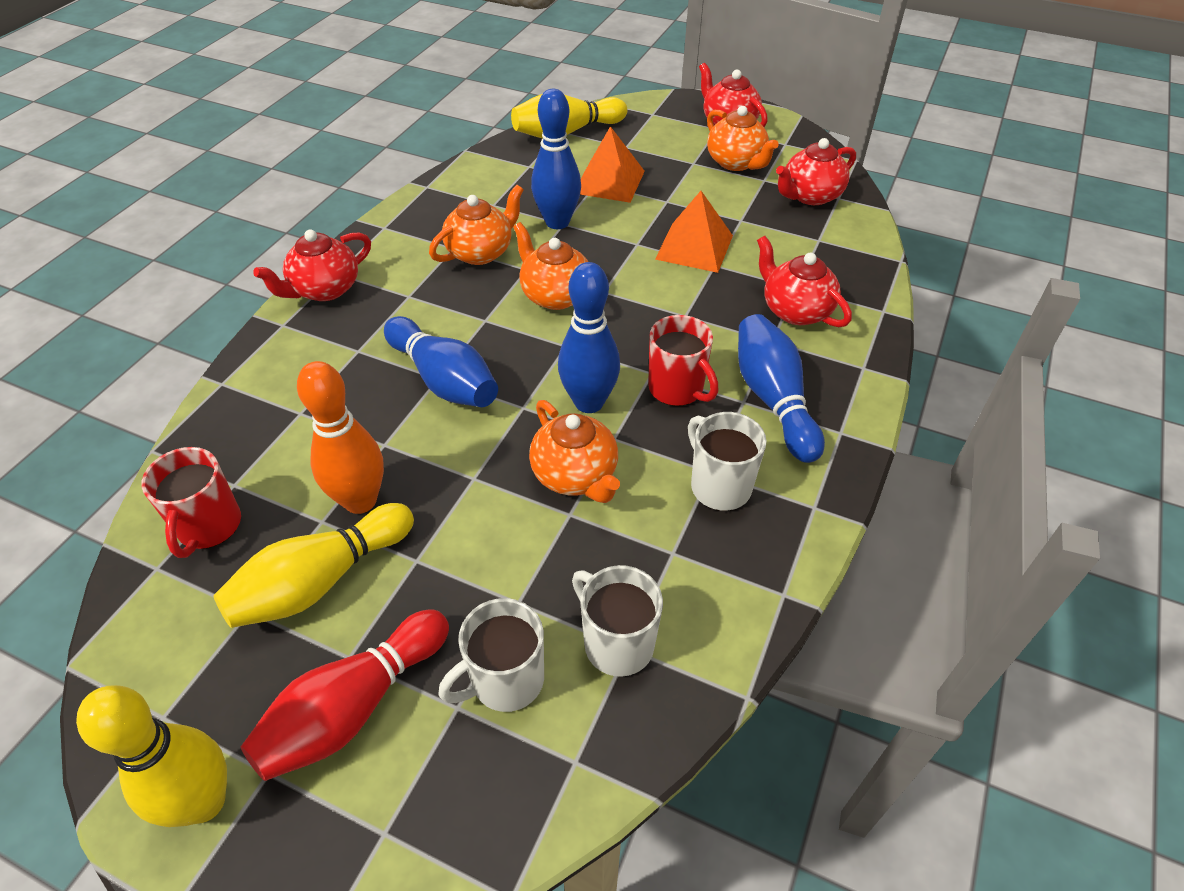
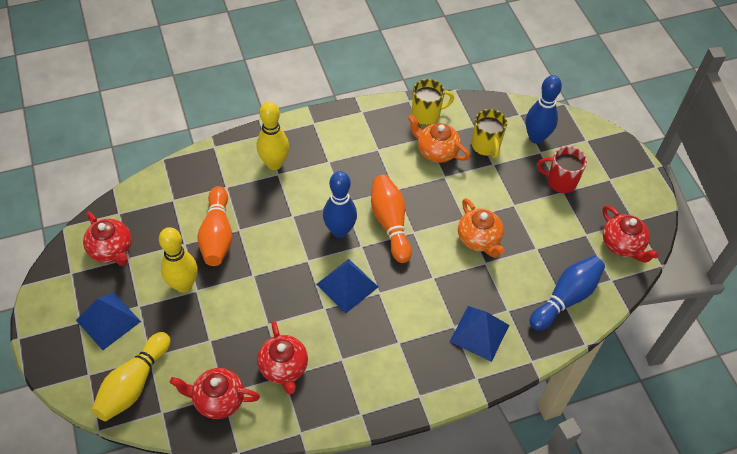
blue bowling pin: 4 -> 3
blue pyramid: 0 -> 3
orange bowling pin: 1 -> 2
orange pyramid: 2 -> 0
orange teapot: 4 -> 2
red bowling pin: 1 -> 0
red mug: 2 -> 1
white mug: 3 -> 0
yellow mug: 0 -> 2

